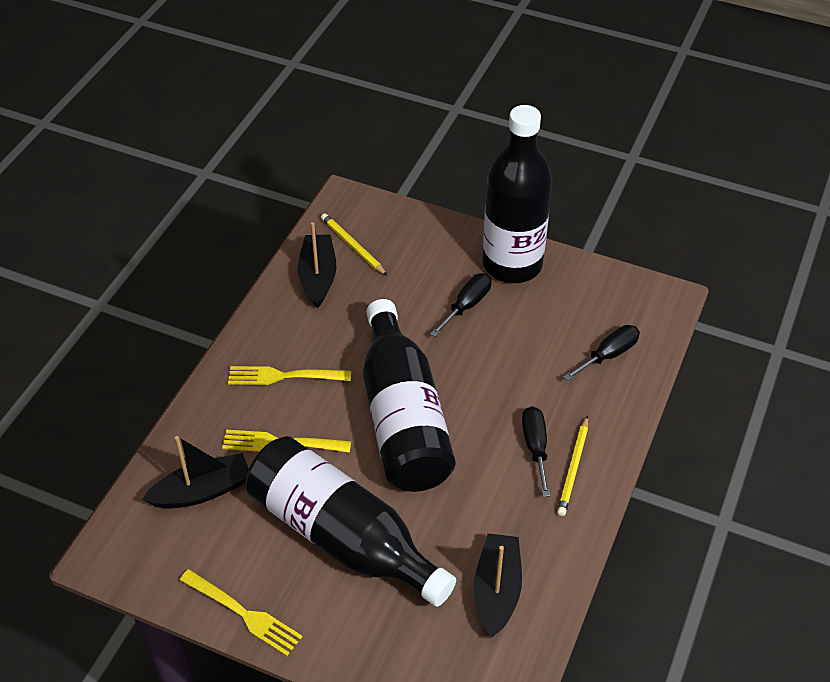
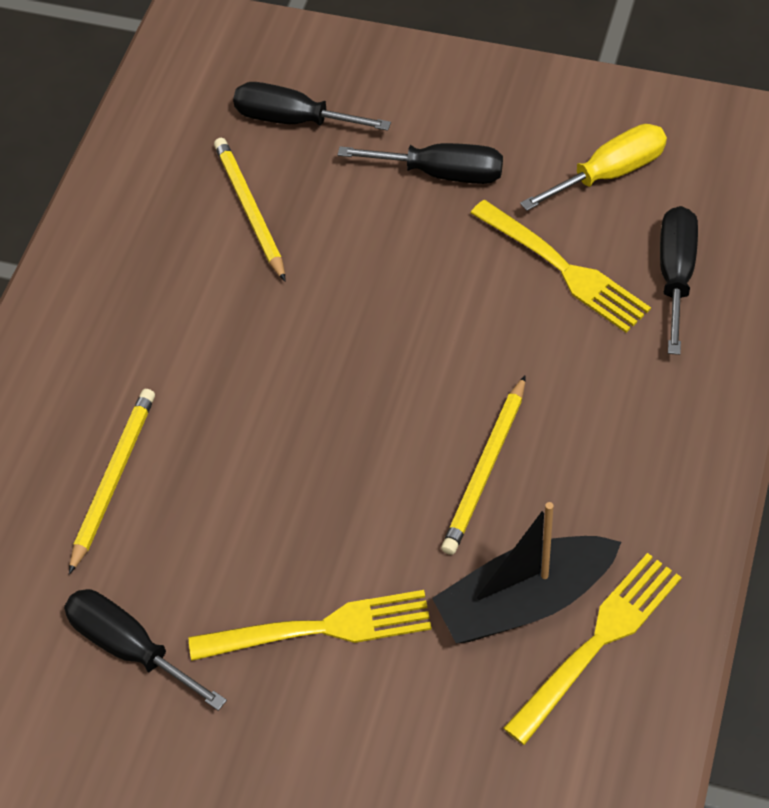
black boat: 3 -> 1
black bottle: 3 -> 0
black screwdriver: 3 -> 4
yellow pencil: 2 -> 3
yellow screwdriver: 0 -> 1

